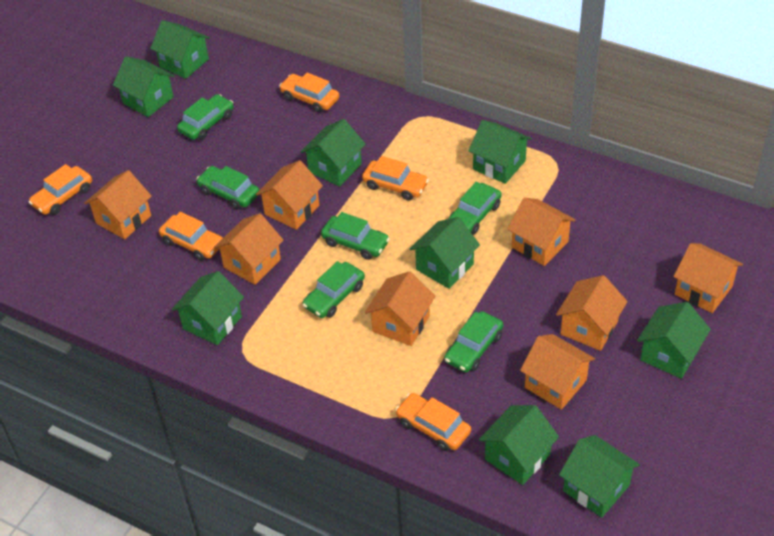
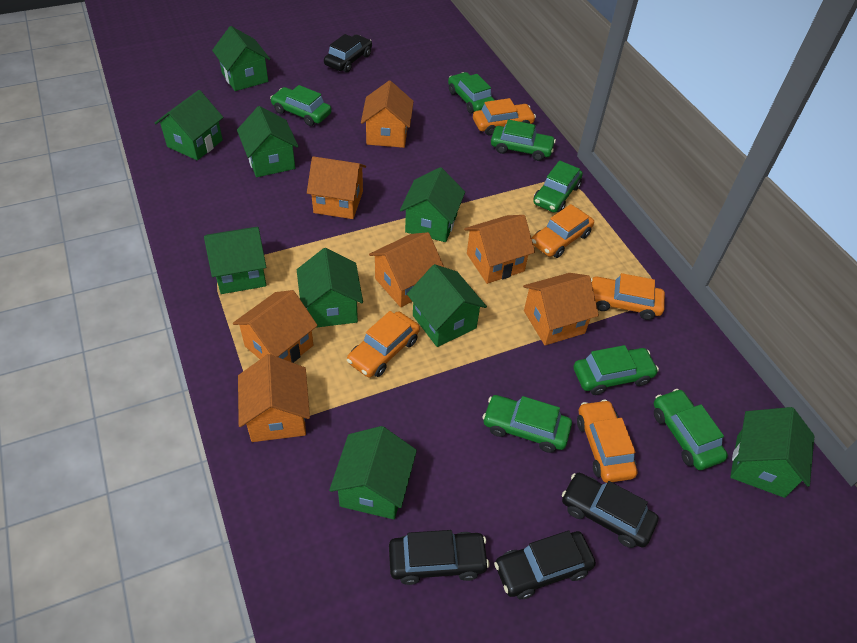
black car: 0 -> 4
green car: 6 -> 7
orange house: 8 -> 7

